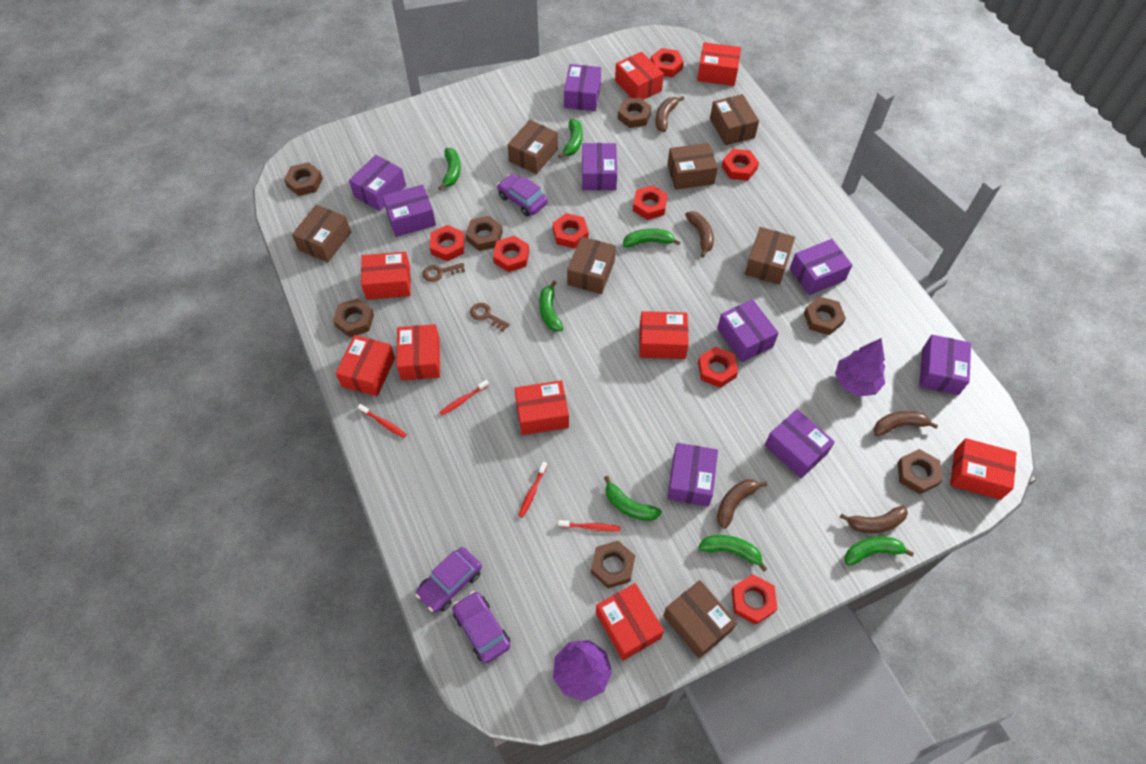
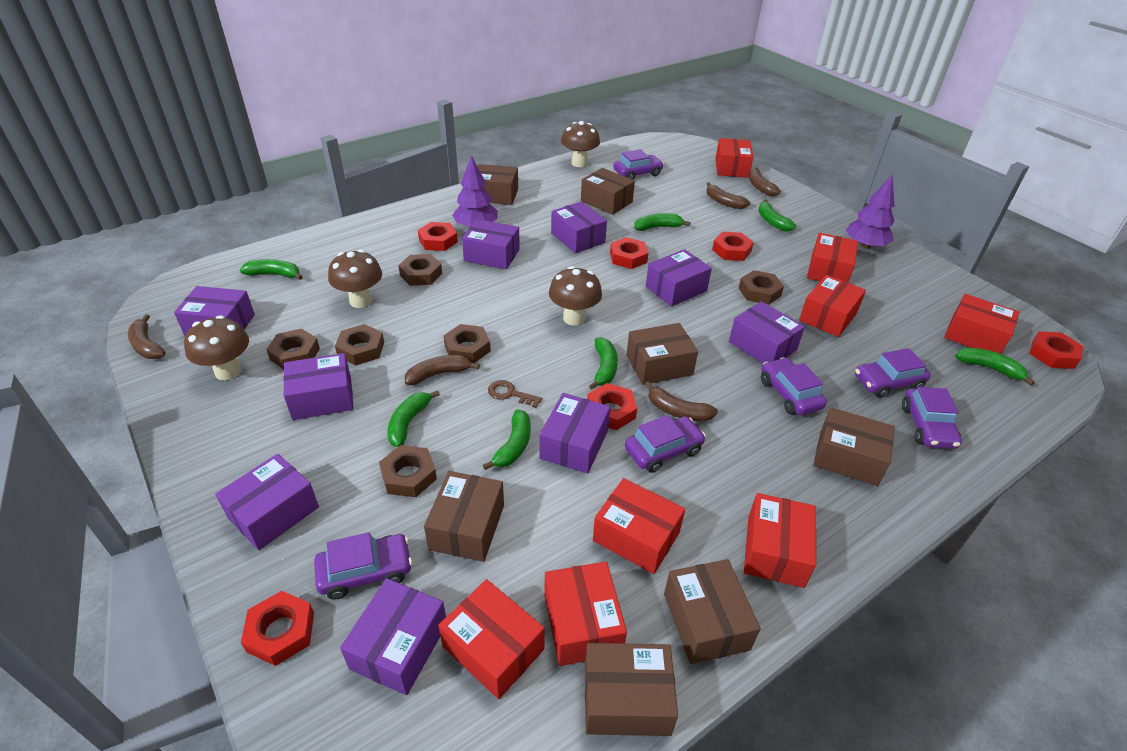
brown key: 2 -> 1
brown mushroom: 0 -> 4
brown nut: 7 -> 6
purple car: 3 -> 6
red box: 9 -> 8
red nut: 8 -> 6
red toothbrush: 4 -> 0

